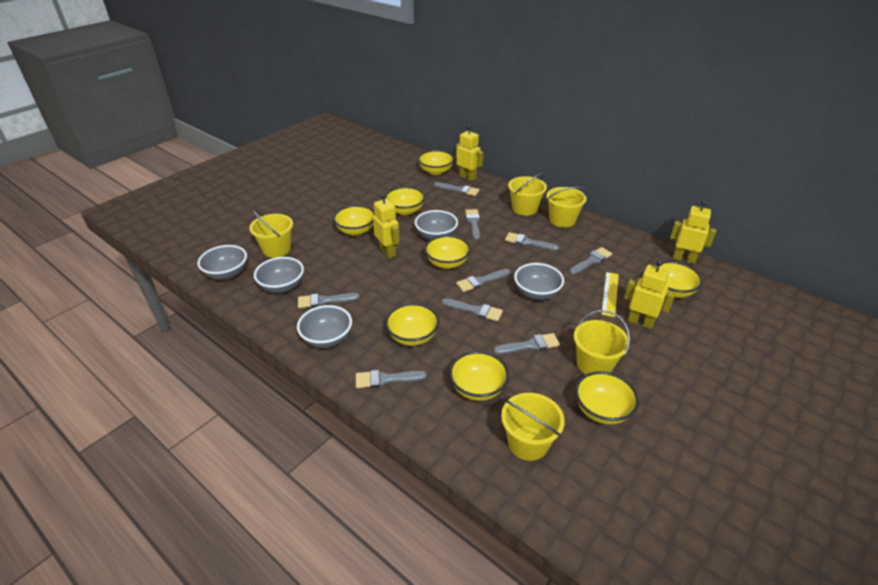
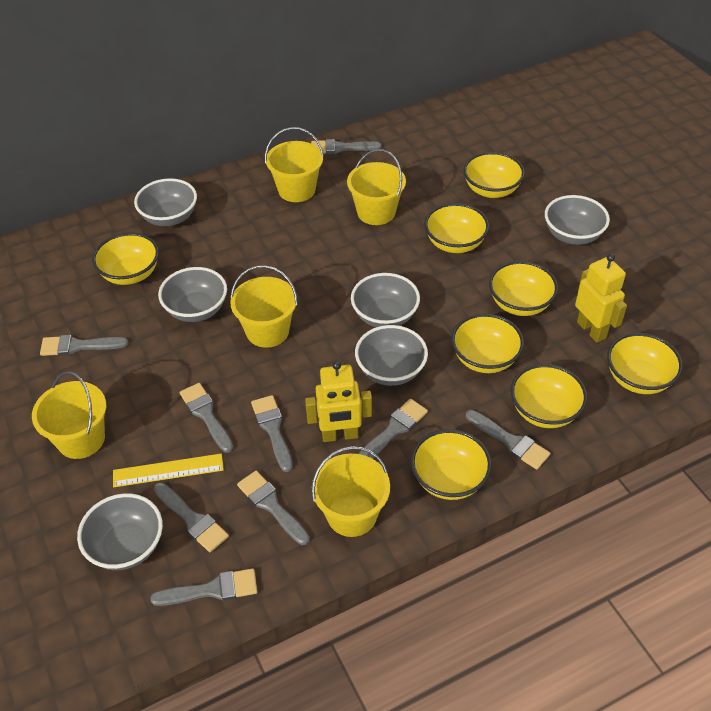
grey bowl: 5 -> 6
yellow robot: 4 -> 2

